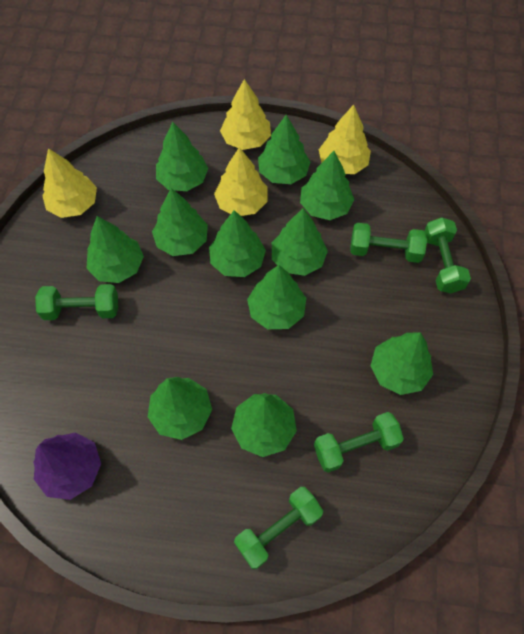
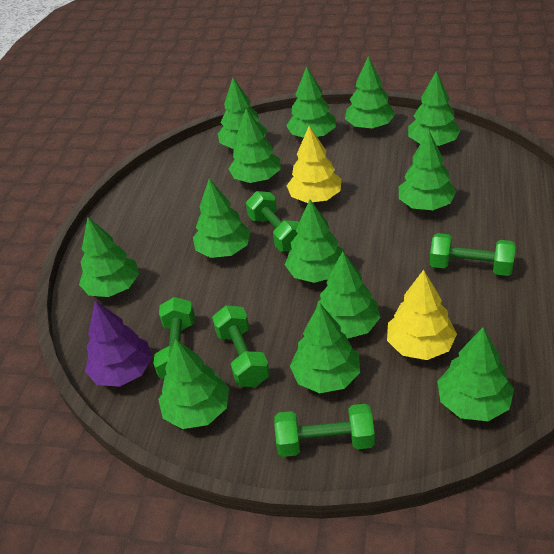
green tree: 11 -> 13
yellow tree: 4 -> 2

